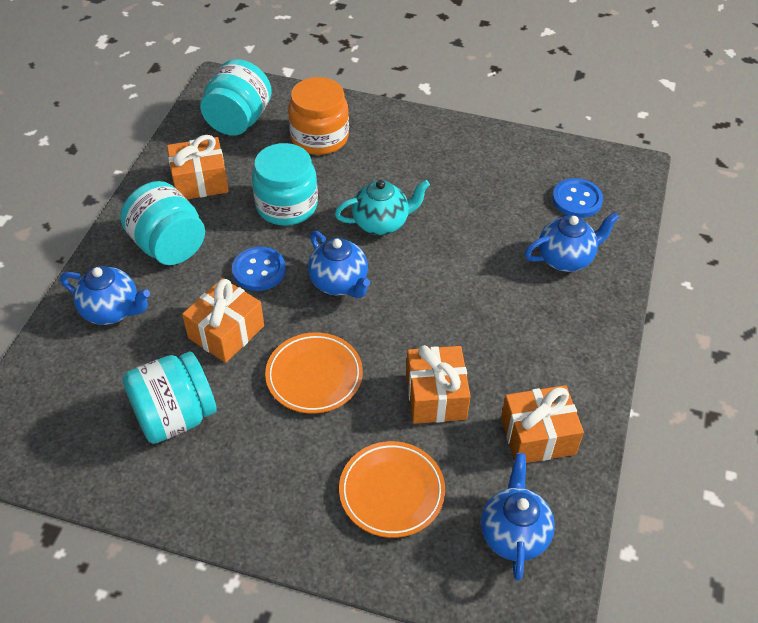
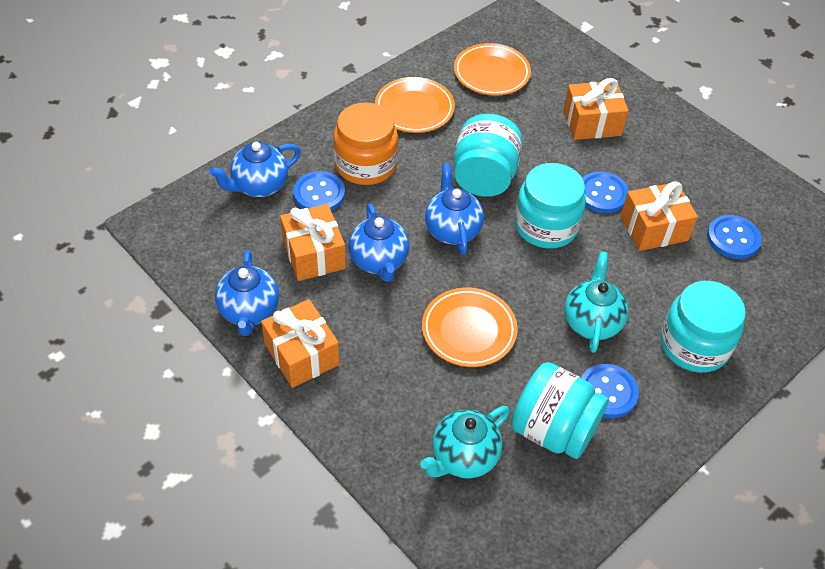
blue button: 2 -> 4
orange plate: 2 -> 3
turquoise teapot: 1 -> 2

